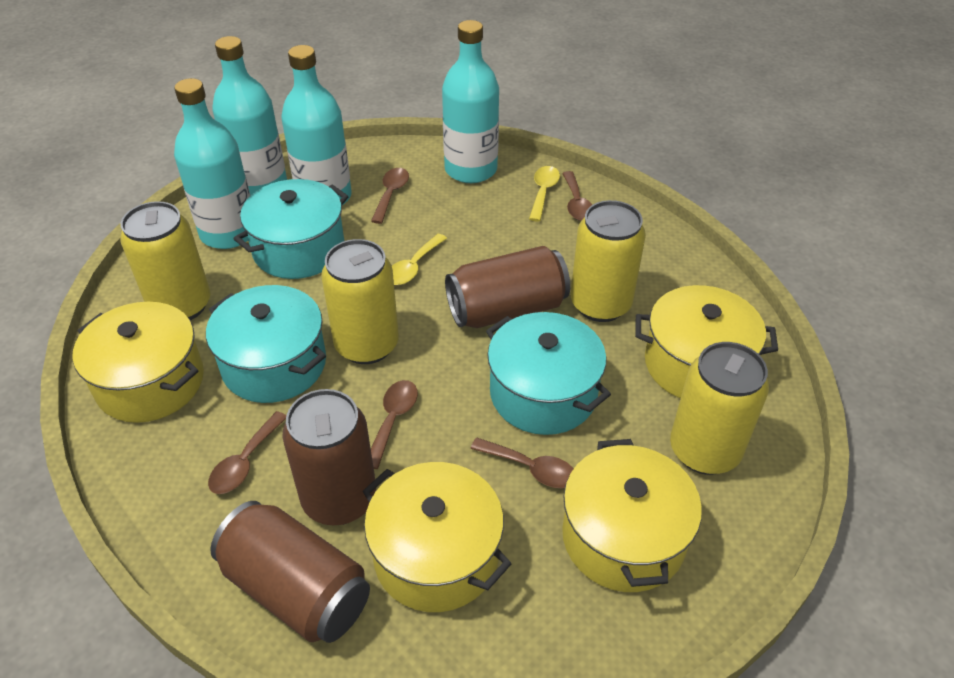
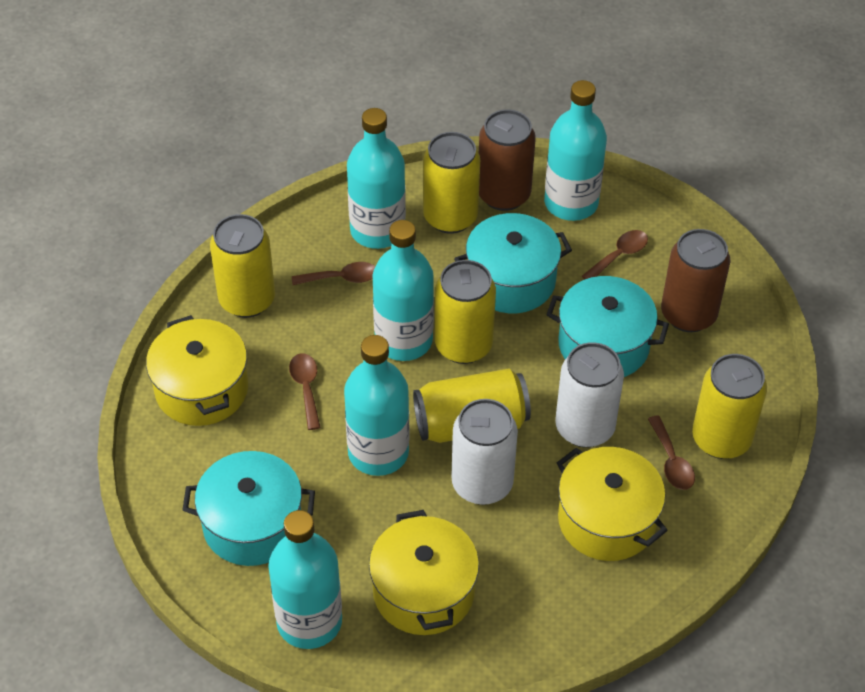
brown can: 3 -> 2
brown spoon: 5 -> 4
turquoise bottle: 4 -> 5
white can: 0 -> 2
yellow can: 4 -> 5
yellow pot: 4 -> 3
yellow spoon: 2 -> 0

